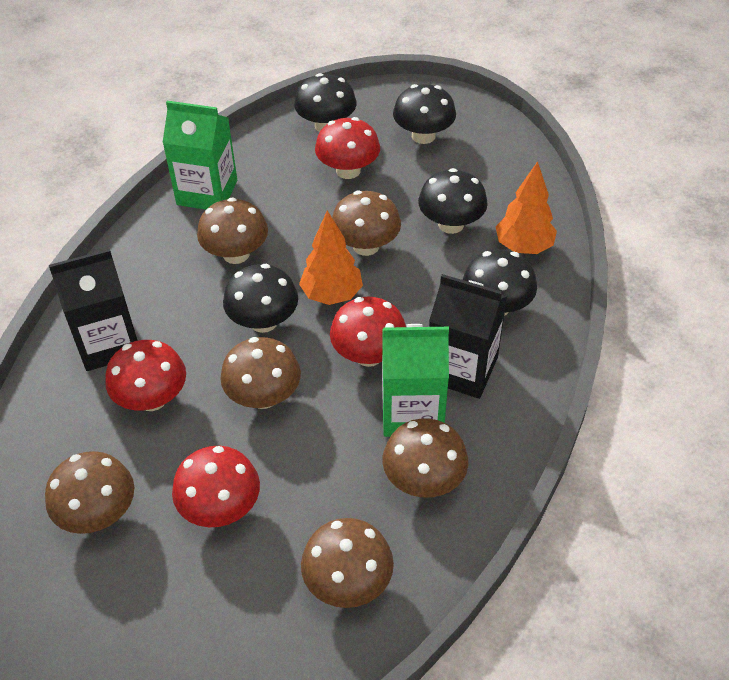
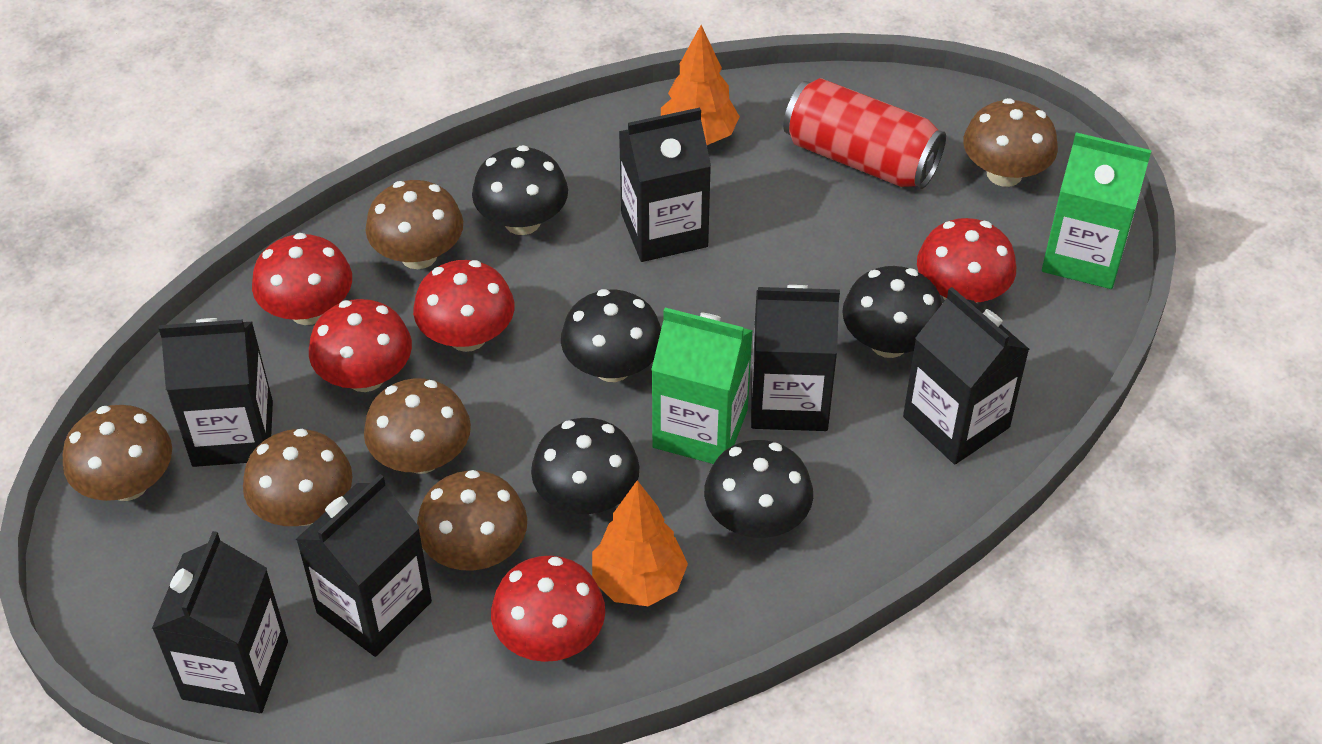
black carton: 2 -> 6
red can: 0 -> 1
red mushroom: 4 -> 5

